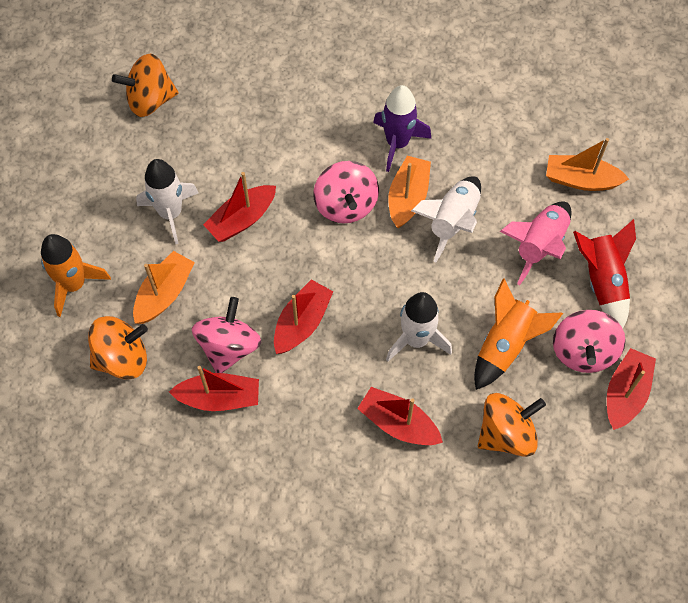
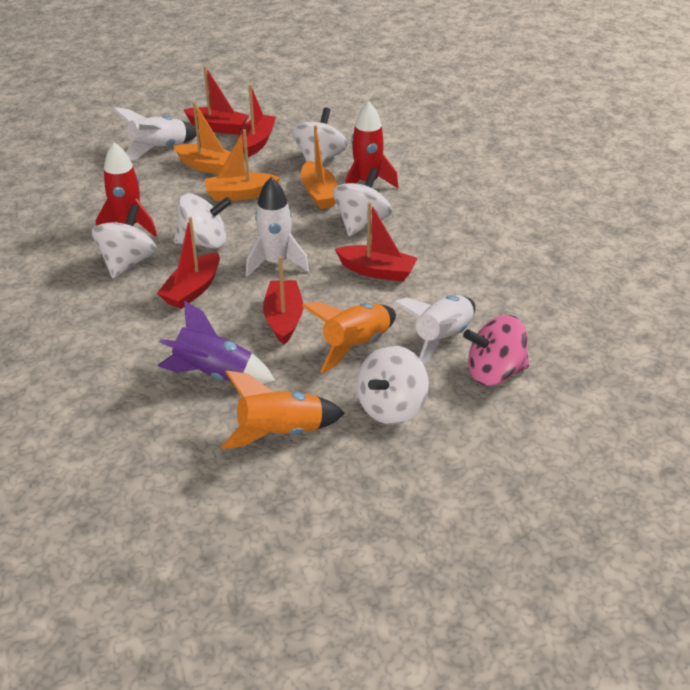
orange spinning top: 3 -> 0
pink rocket: 1 -> 0
pink spinning top: 3 -> 1
red rocket: 1 -> 2
white spinning top: 0 -> 5

